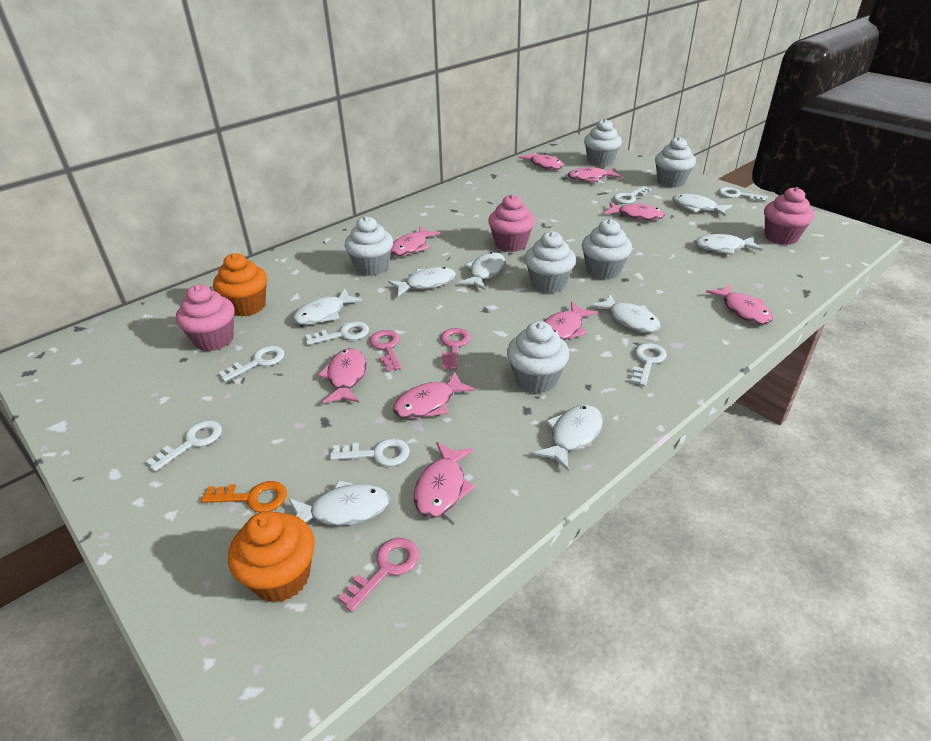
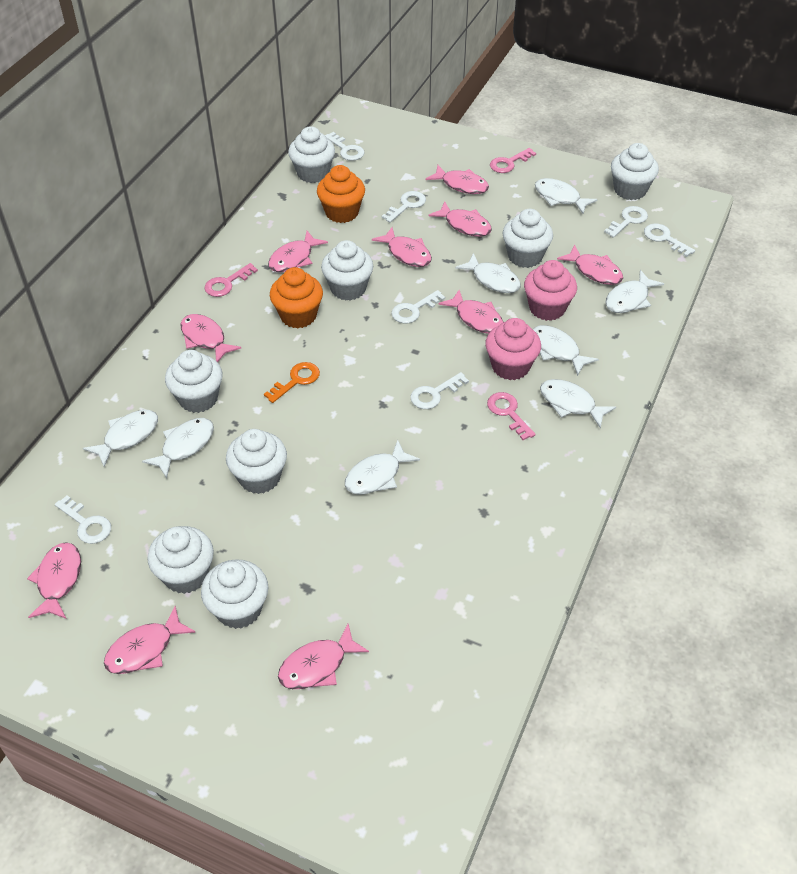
pink cupcake: 3 -> 2
pink fish: 9 -> 10
white cupcake: 6 -> 8

